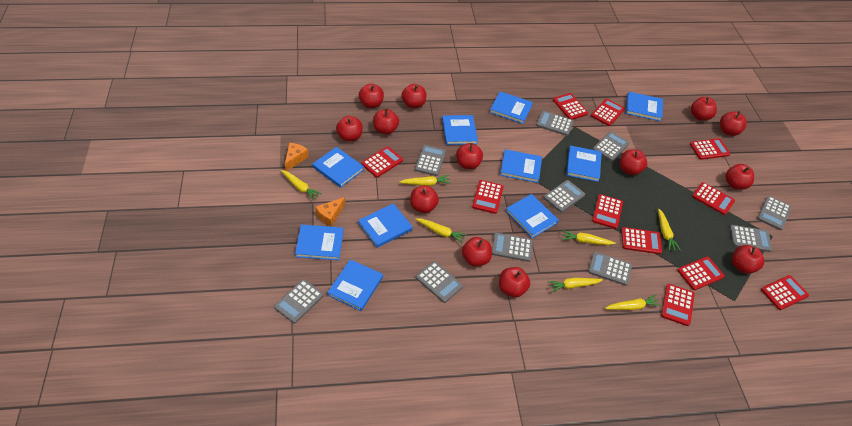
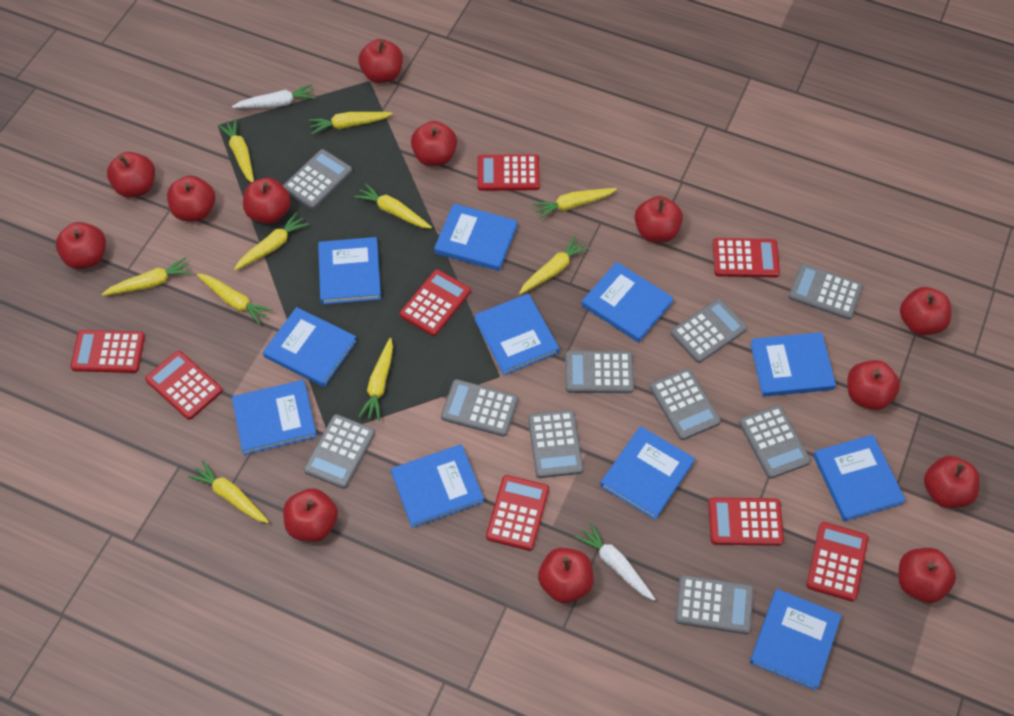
blue book: 10 -> 11
orange cheese: 2 -> 0
red calculator: 11 -> 8
white carrot: 0 -> 2
yellow carrot: 7 -> 10

